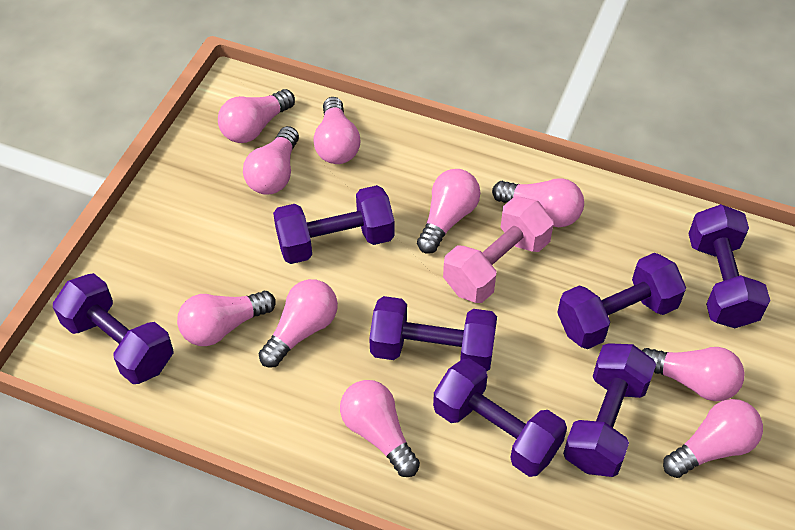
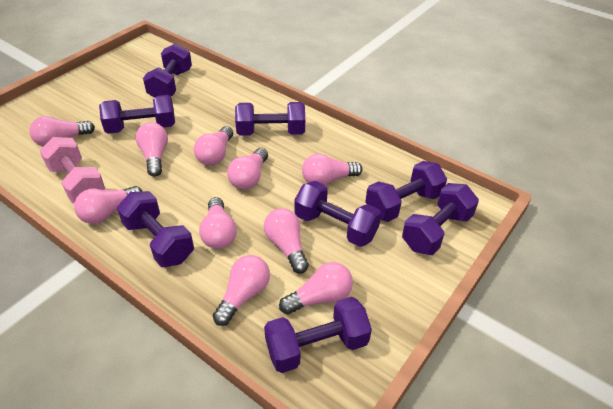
purple dumbbell: 7 -> 8

